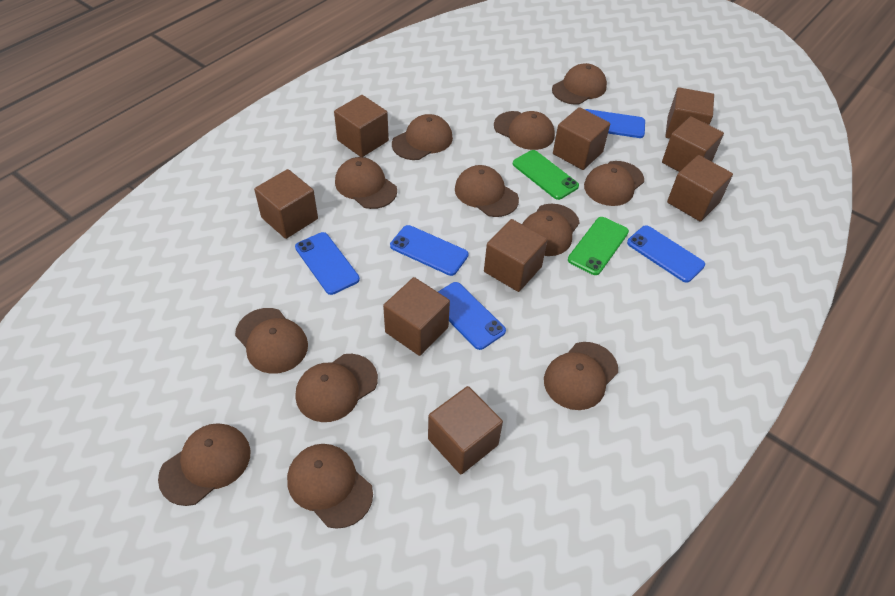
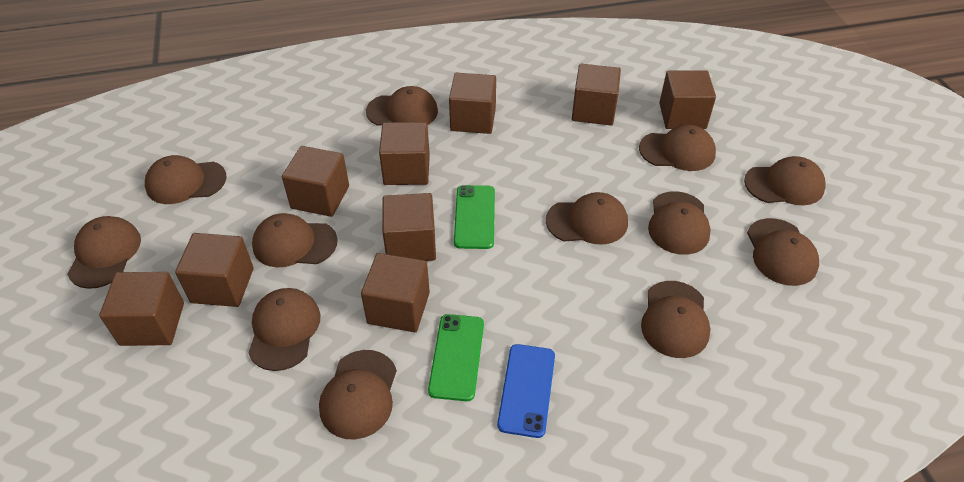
blue phone: 5 -> 1

